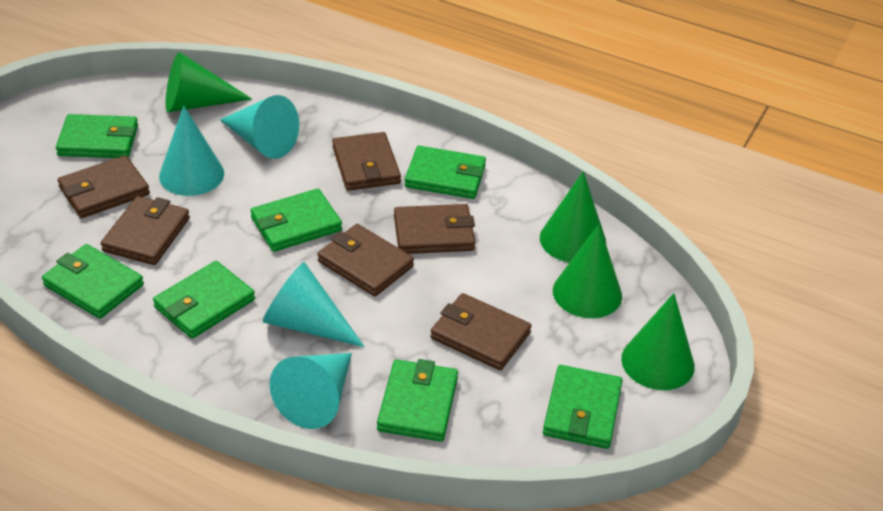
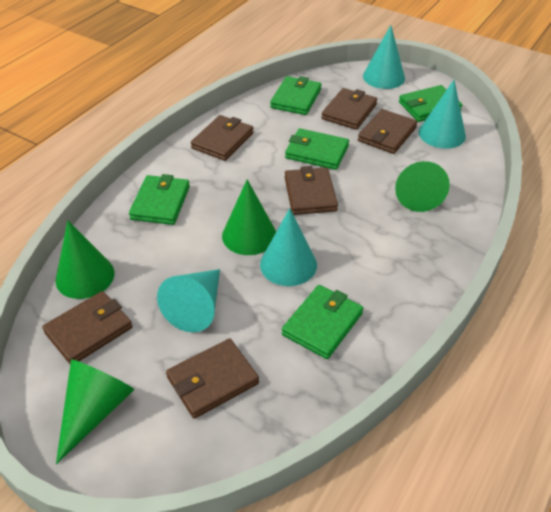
green wallet: 7 -> 5

